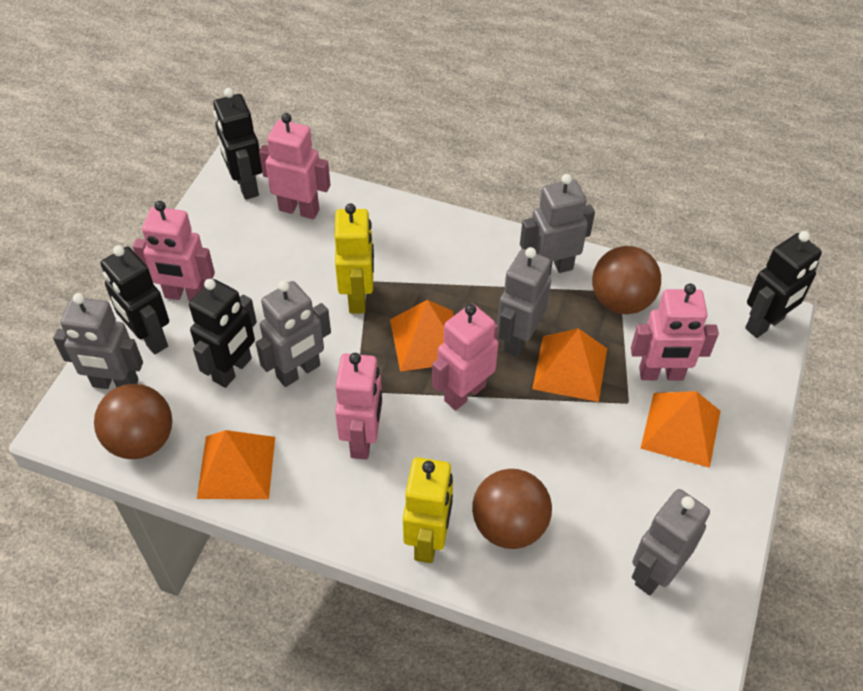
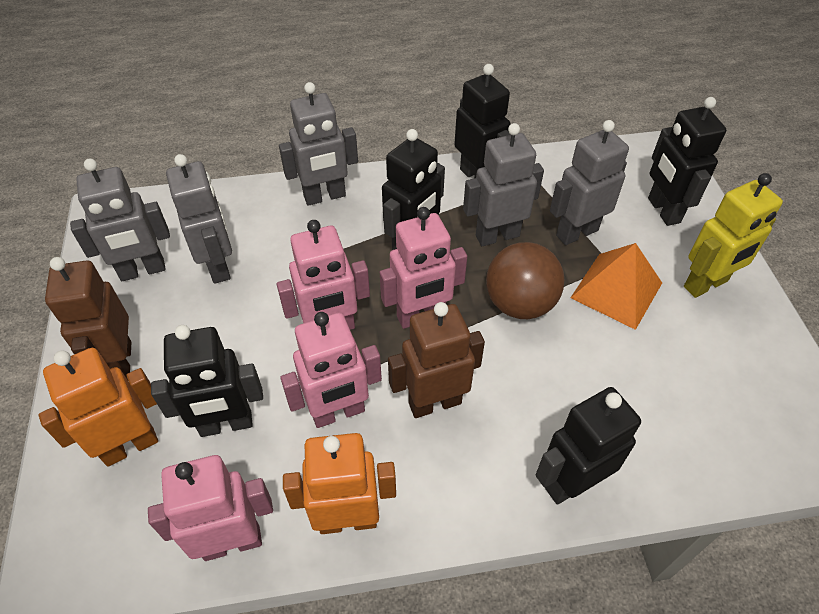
black robot: 4 -> 5
brown ball: 3 -> 1
brown robot: 0 -> 2
orange pyramid: 4 -> 1
orange robot: 0 -> 2
pink robot: 5 -> 4
yellow robot: 2 -> 1

